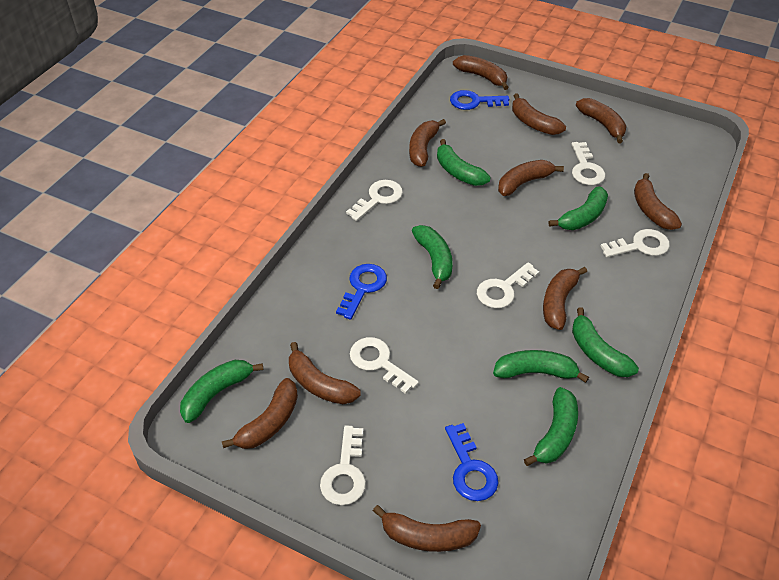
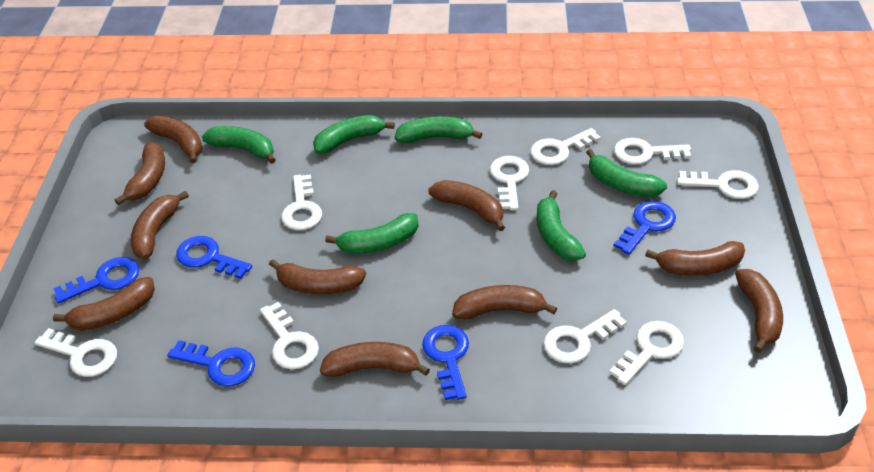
blue key: 3 -> 5
green banana: 7 -> 6
white key: 6 -> 9

